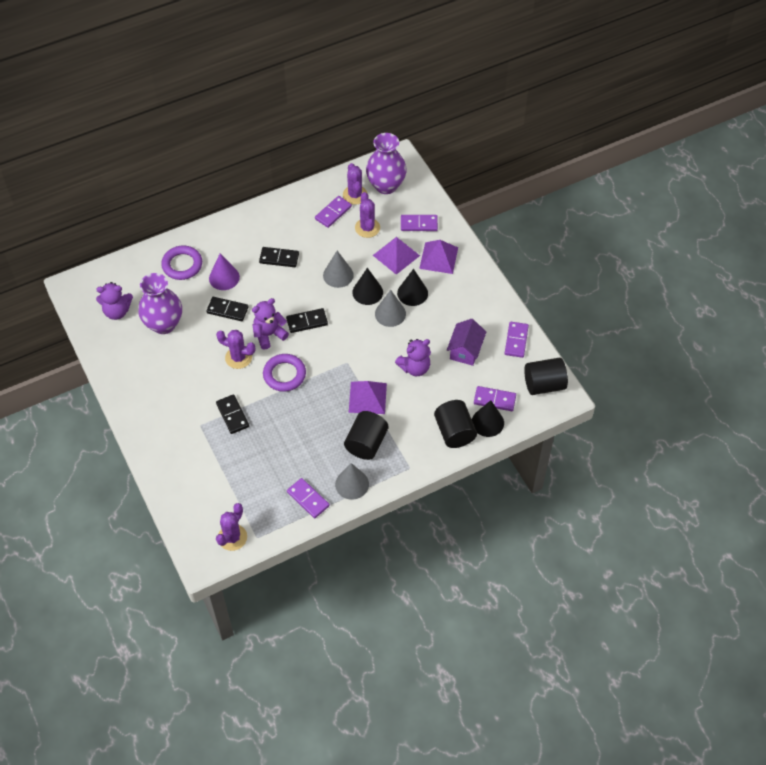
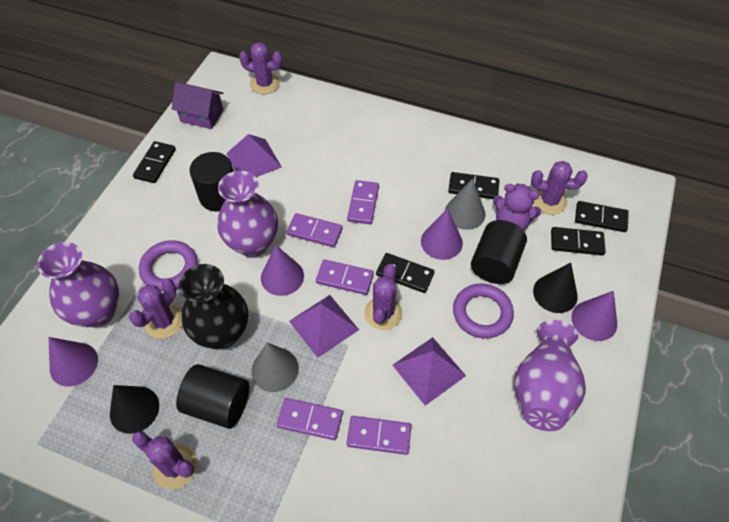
black cone: 3 -> 2
black domino: 4 -> 5
black vase: 0 -> 1
grey cone: 3 -> 2
purple cactus: 4 -> 5
purple cone: 1 -> 4
purple teddy bear: 3 -> 1
purple vase: 2 -> 3

